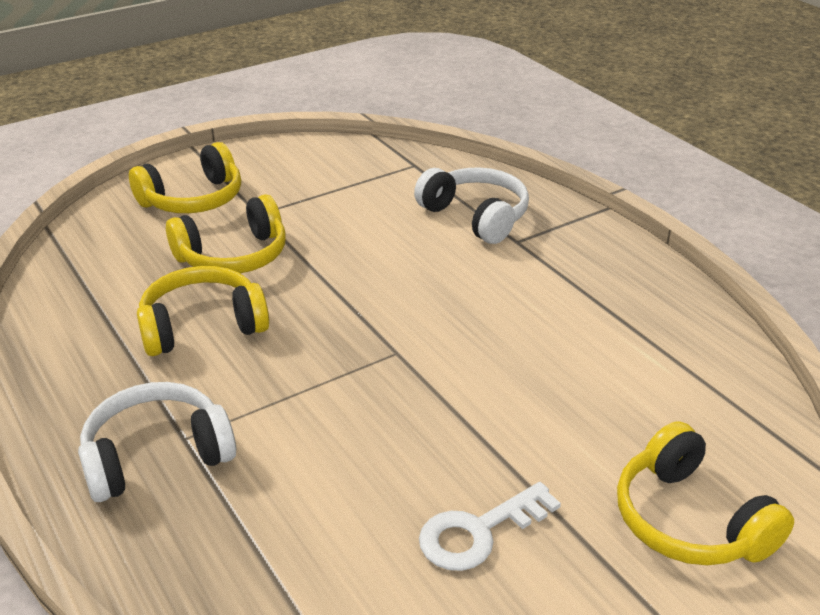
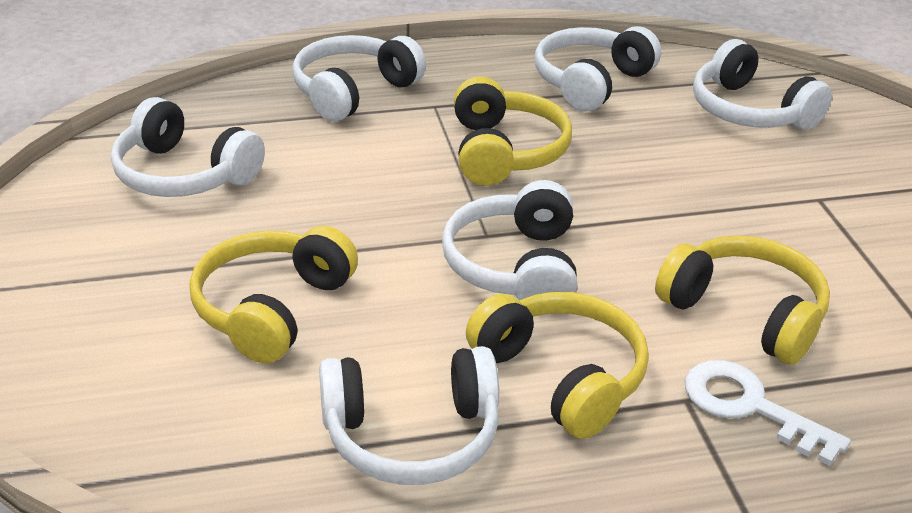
white headphones: 2 -> 6

